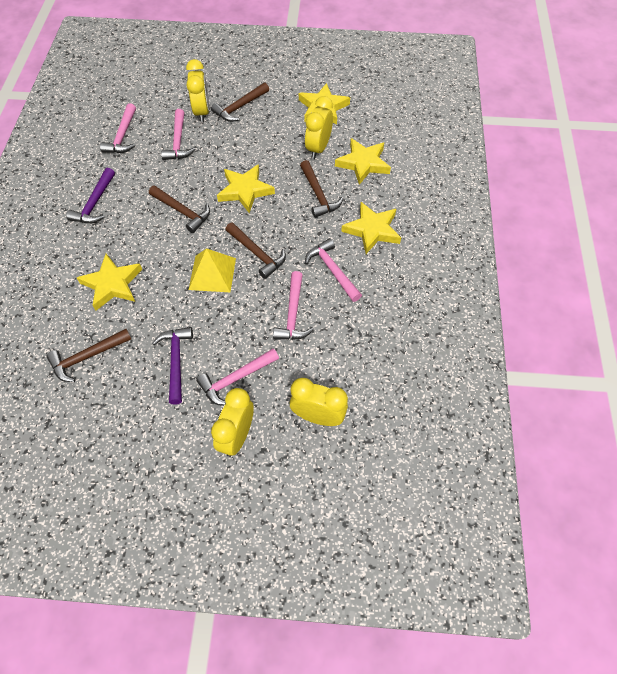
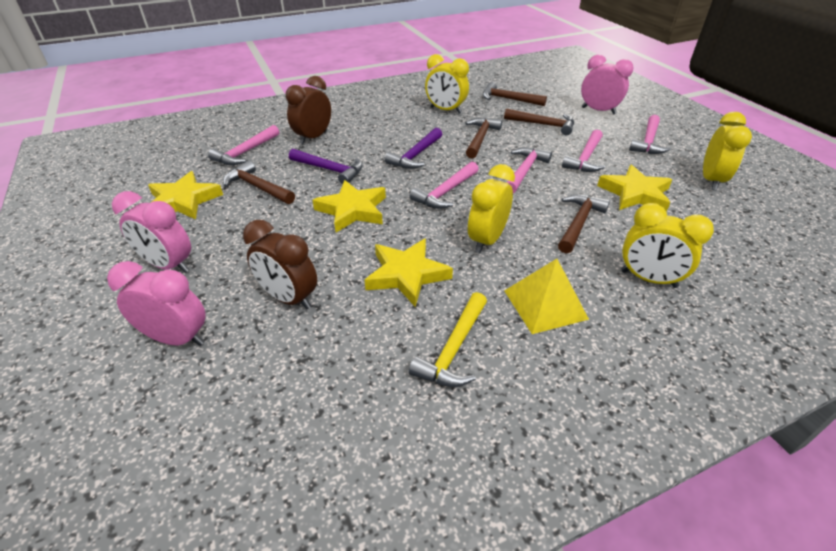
brown clock: 0 -> 2
pink clock: 0 -> 3
yellow hammer: 0 -> 1
yellow star: 5 -> 4

